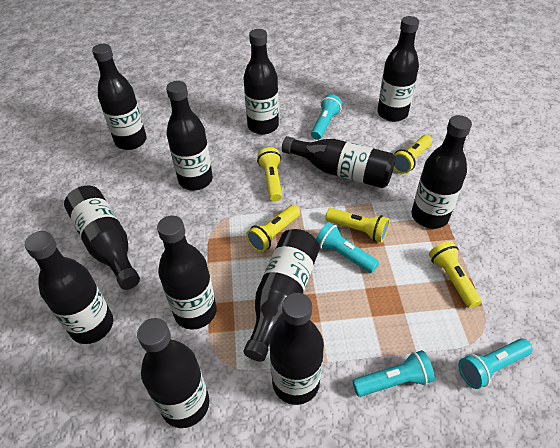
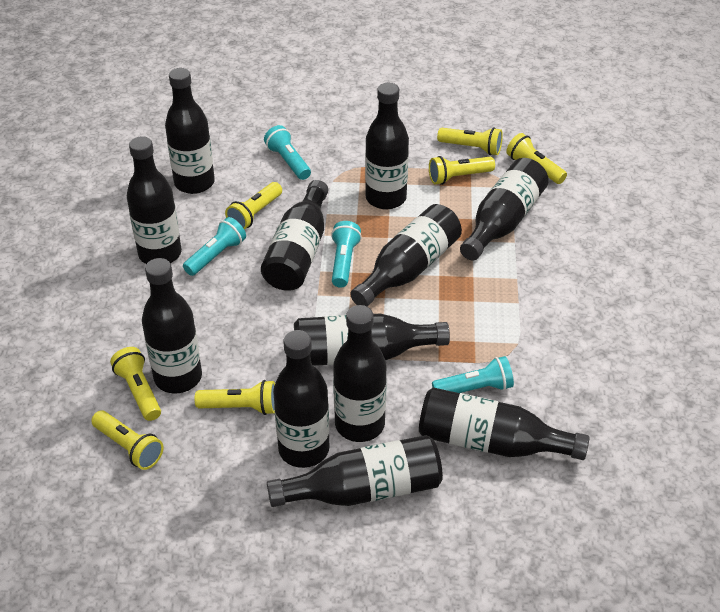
yellow flashlight: 5 -> 7

